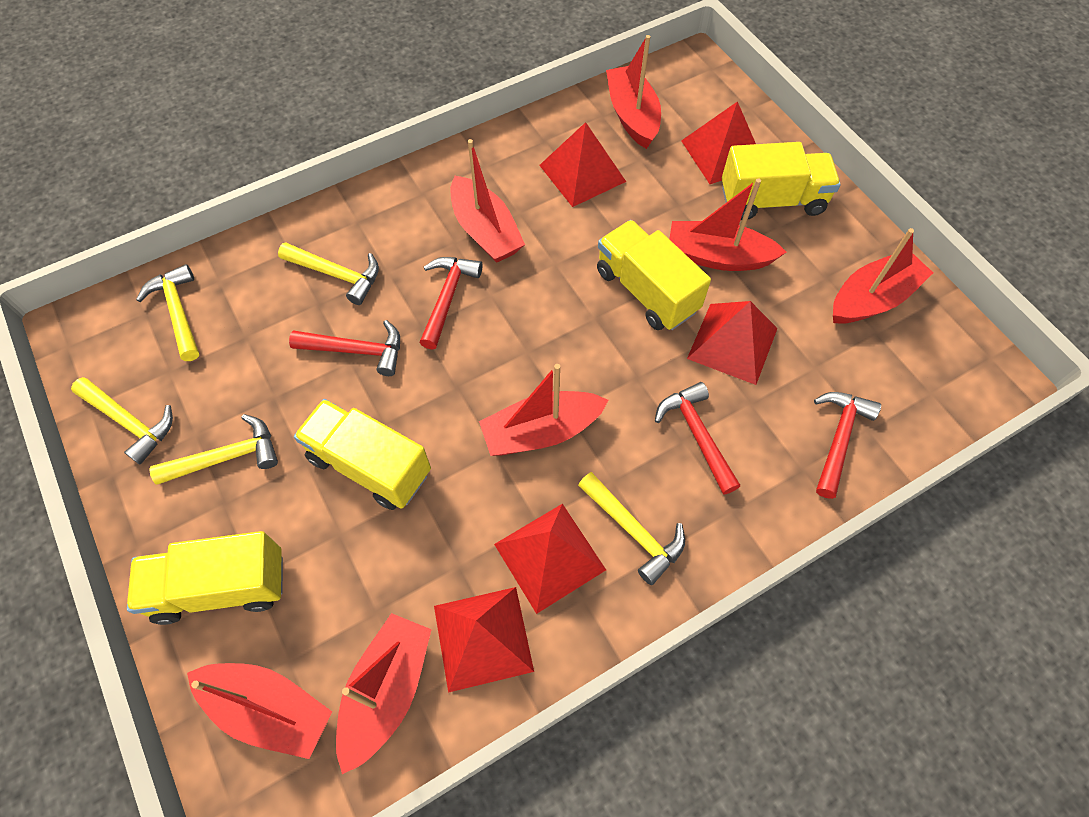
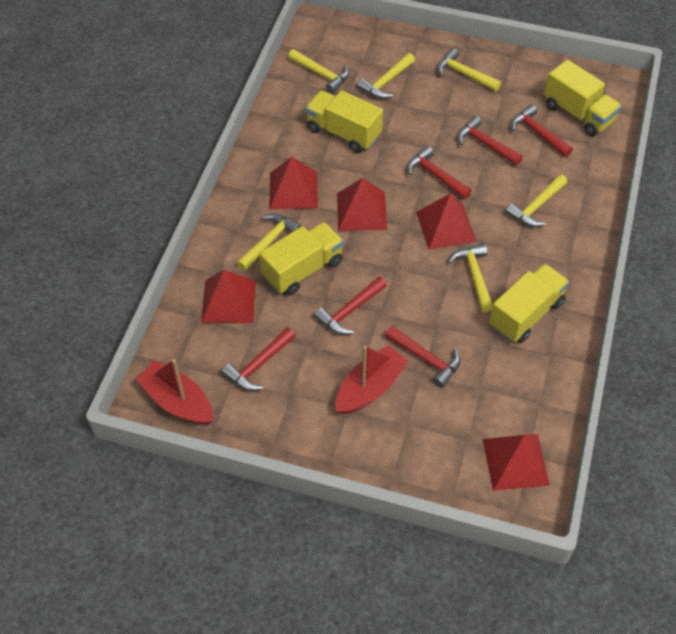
red boat: 7 -> 2
red hammer: 4 -> 6
yellow hammer: 5 -> 6

